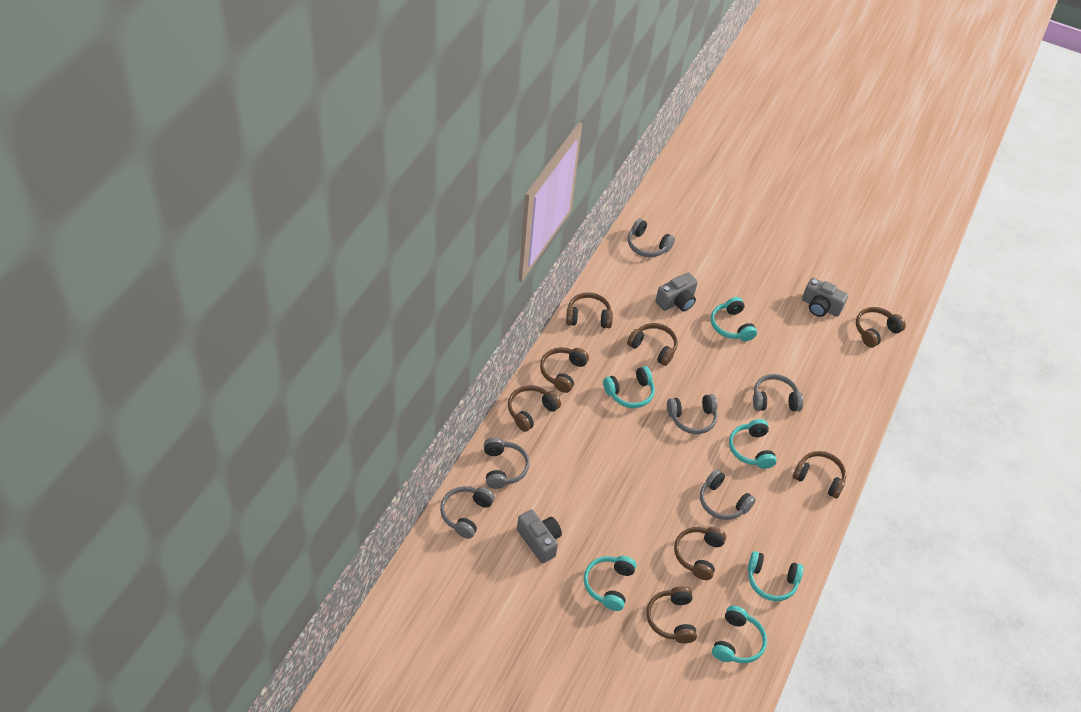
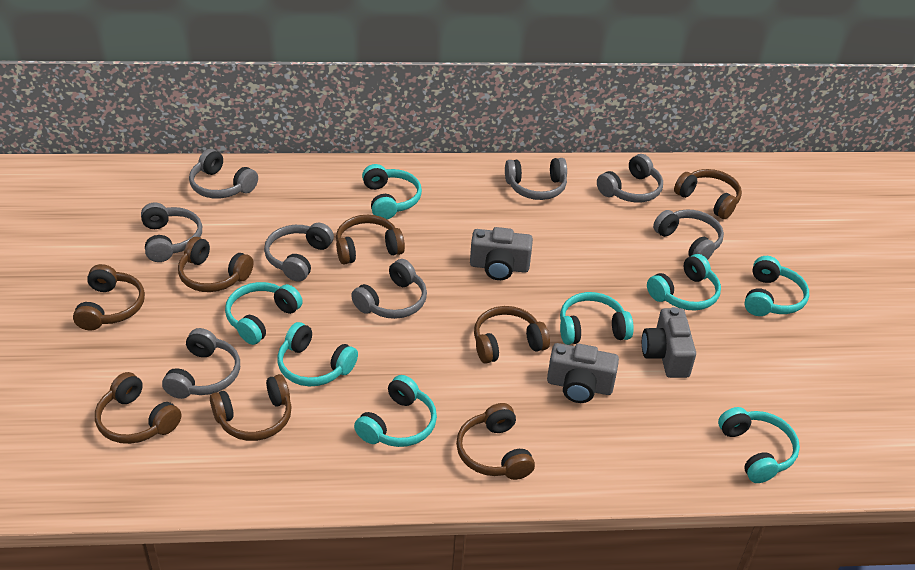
grey headphones: 6 -> 8
turquoise headphones: 6 -> 8

